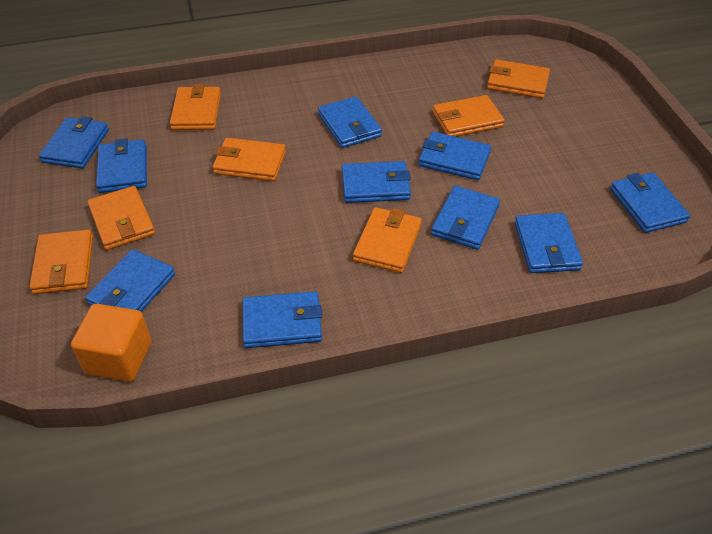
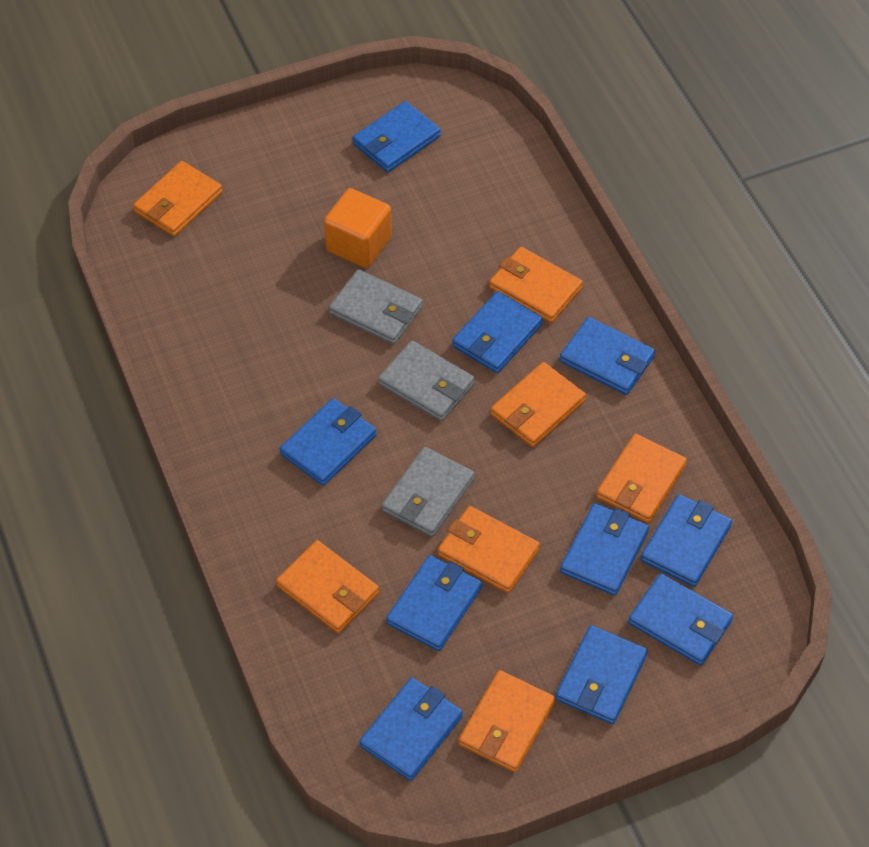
grey wallet: 0 -> 3

